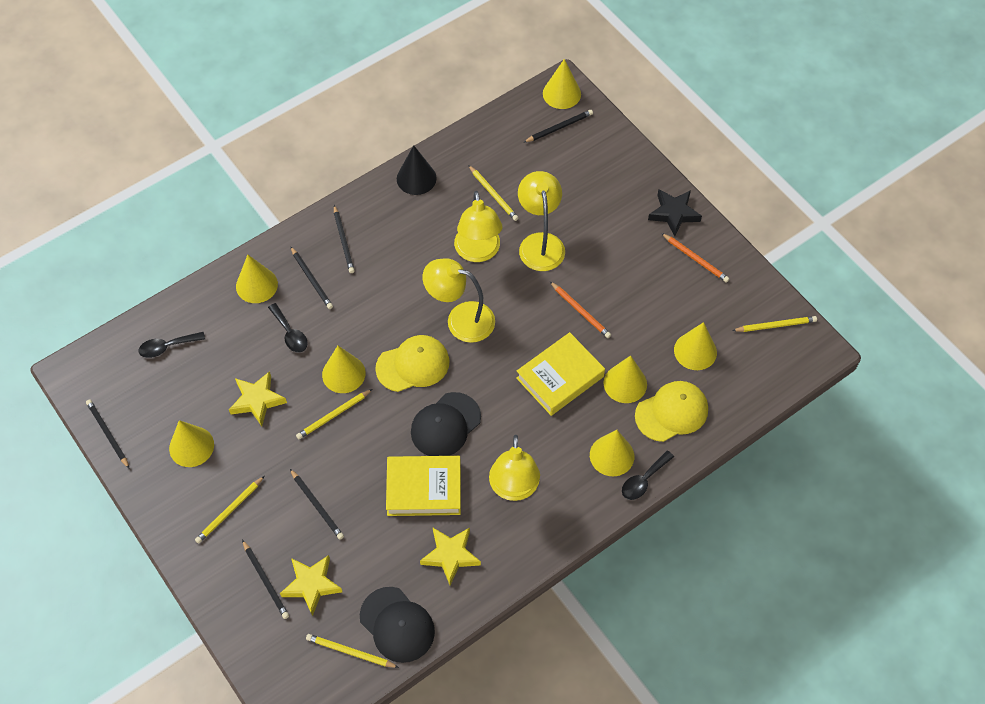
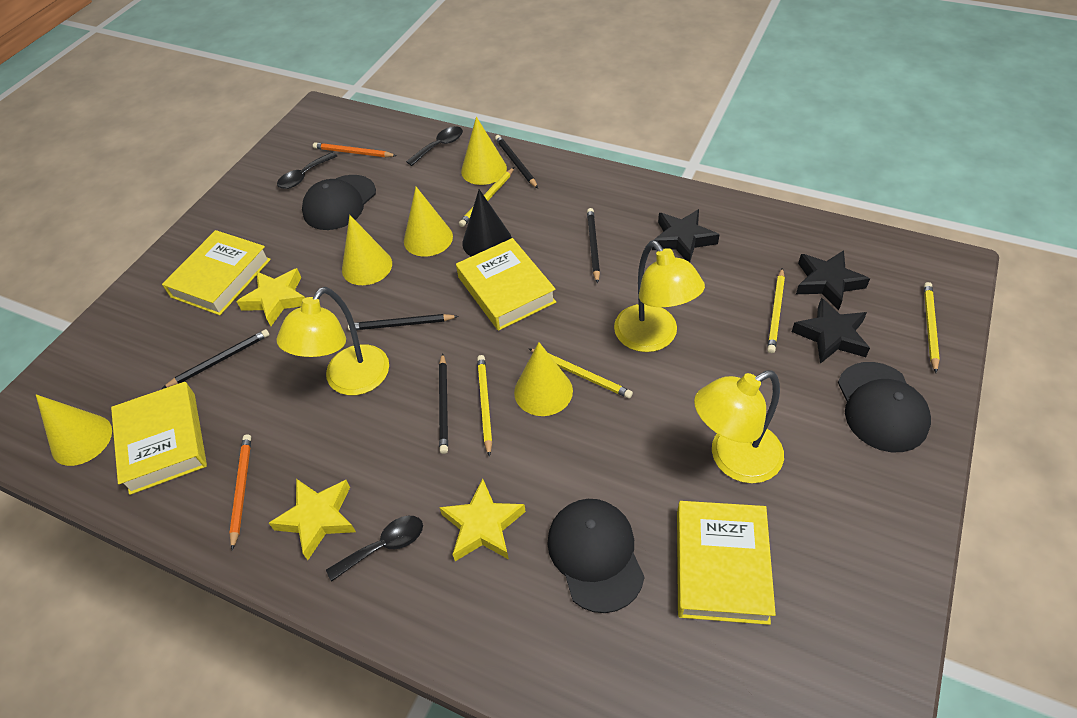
black cap: 2 -> 3
black pencil: 6 -> 5
black star: 1 -> 3
yellow book: 2 -> 4
yellow cap: 2 -> 0
yellow cone: 7 -> 5
yellow lamp: 4 -> 3

